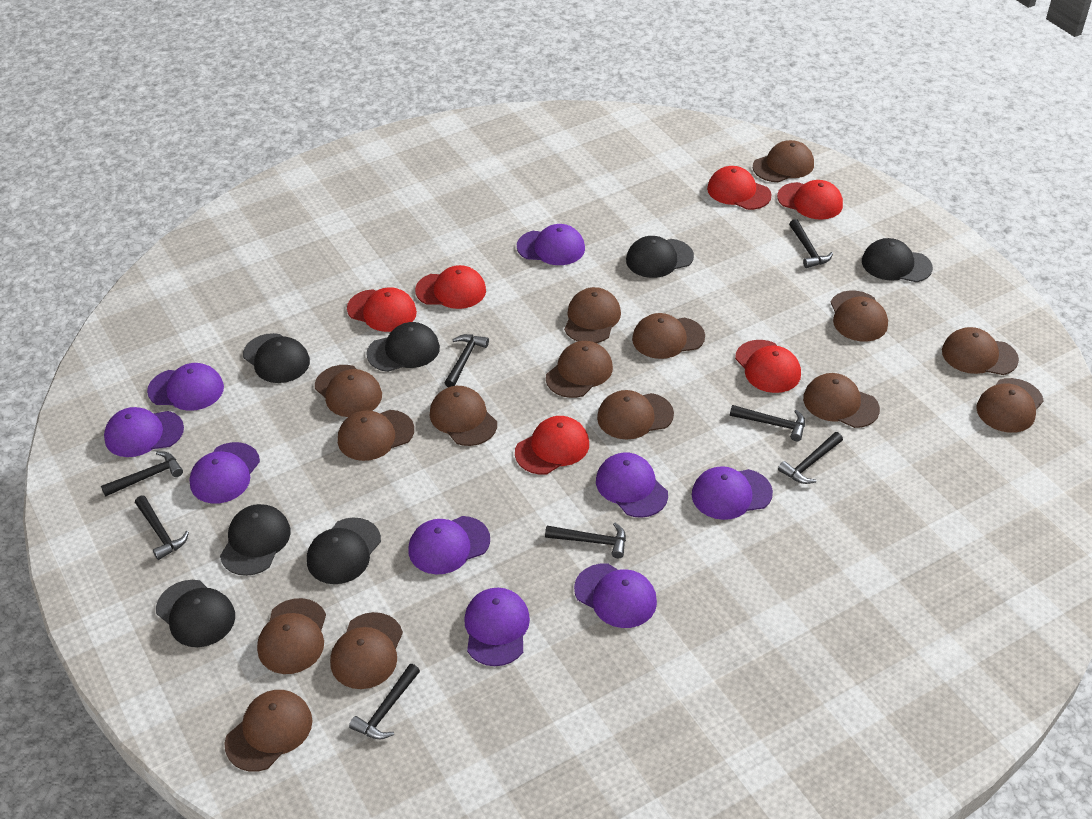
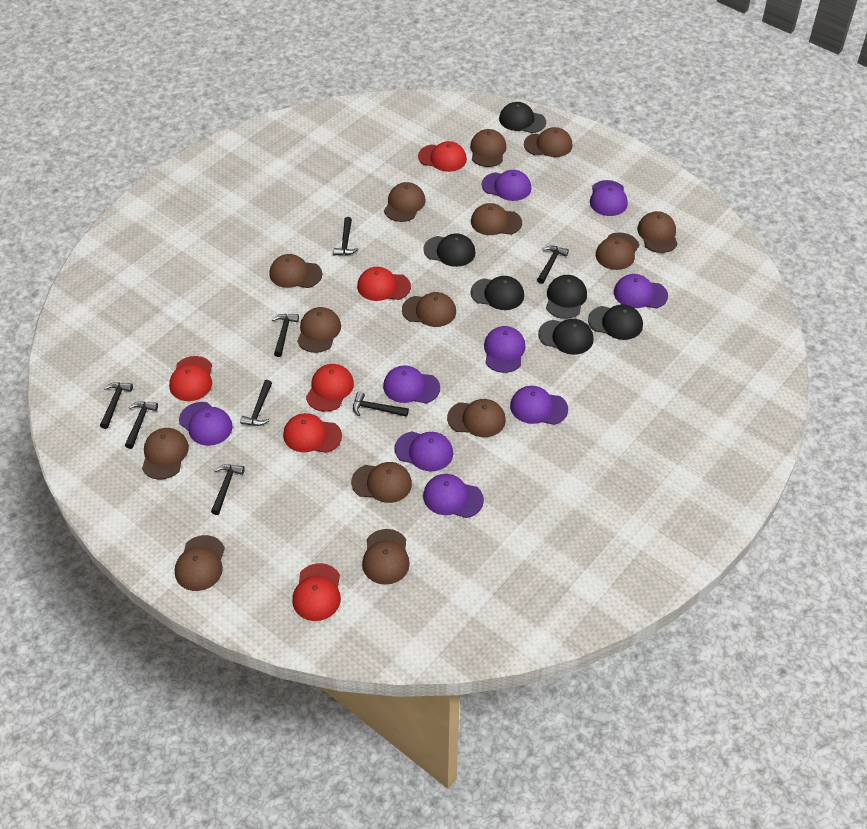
black cap: 7 -> 6
brown cap: 15 -> 14

